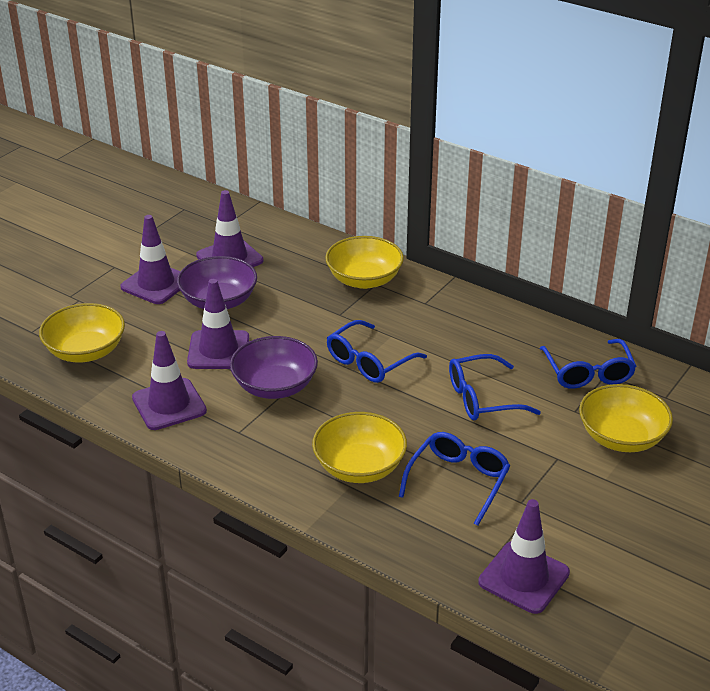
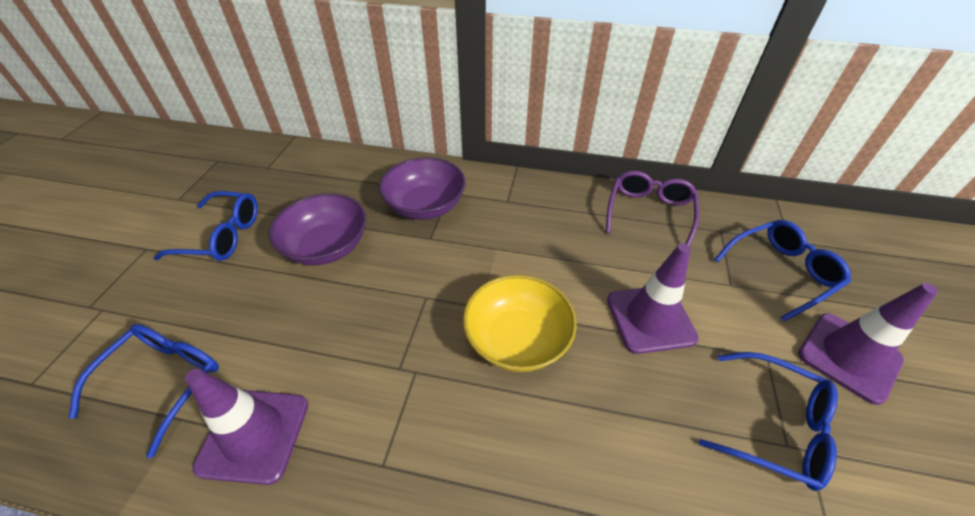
purple glasses: 0 -> 1
purple traffic cone: 5 -> 3
yellow bowl: 4 -> 1

